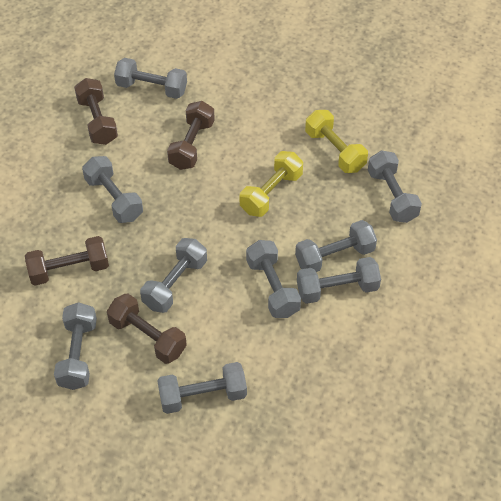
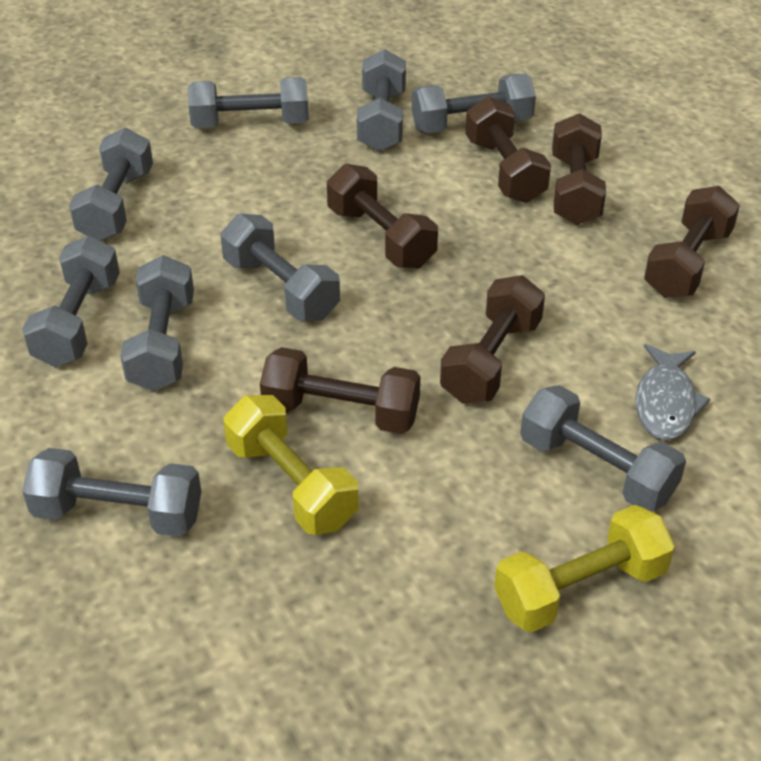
brown dumbbell: 4 -> 6
grey fish: 0 -> 1

